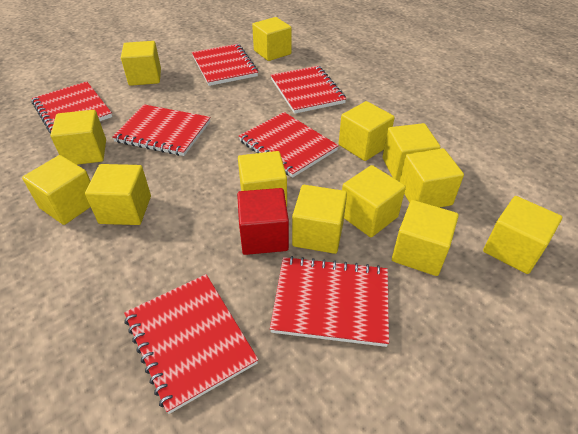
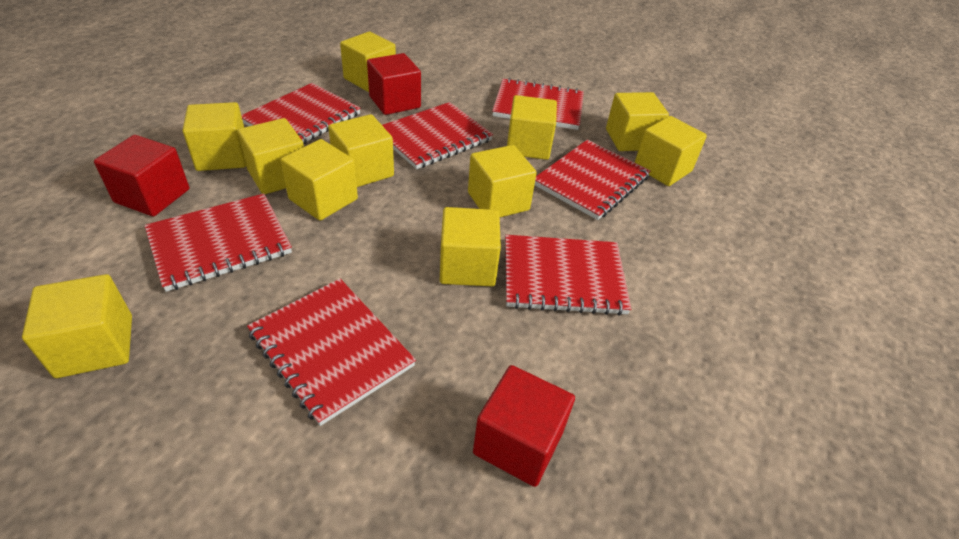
red cube: 1 -> 3
yellow cube: 13 -> 11

